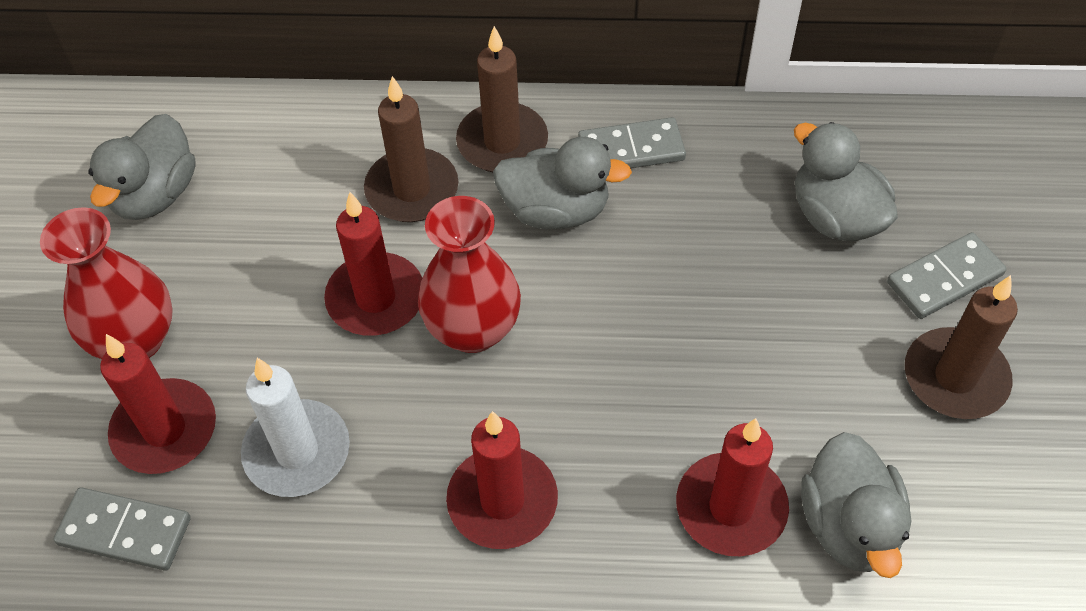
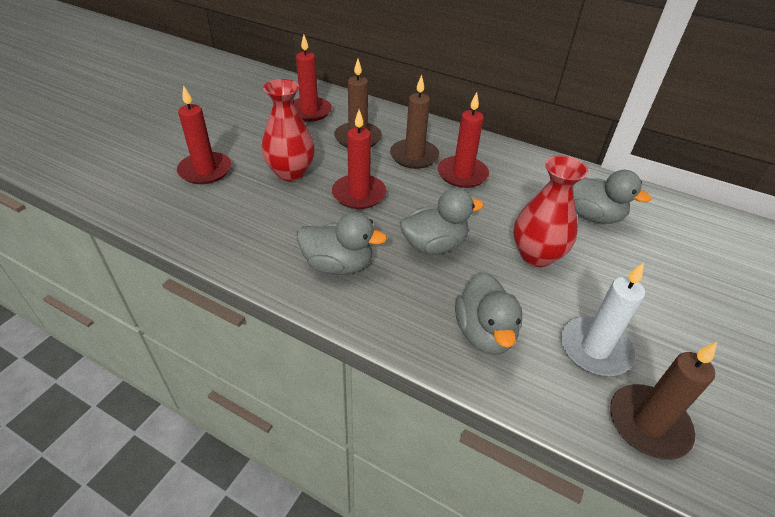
grey domino: 3 -> 0

